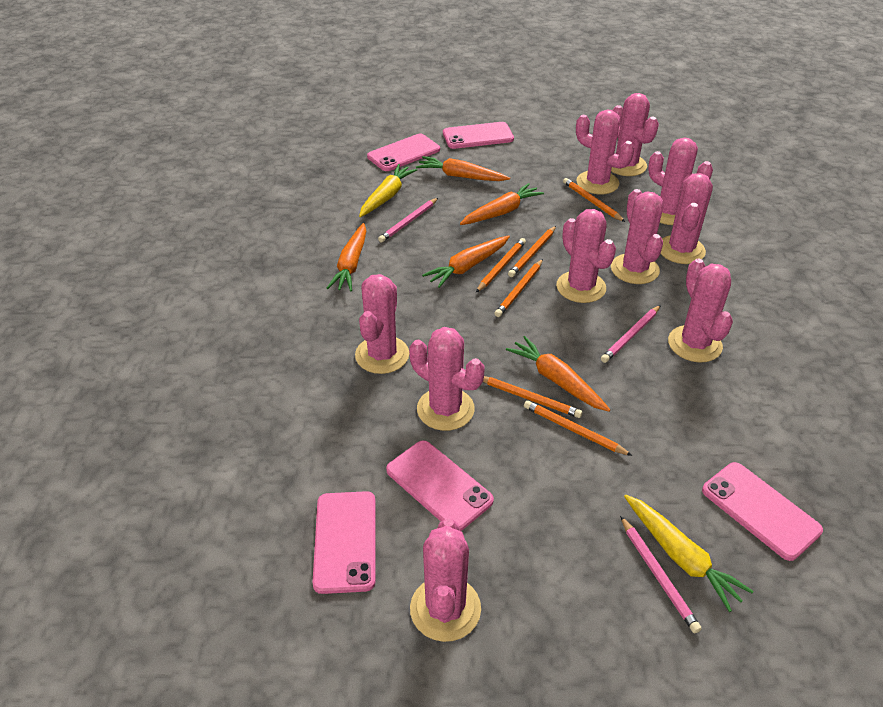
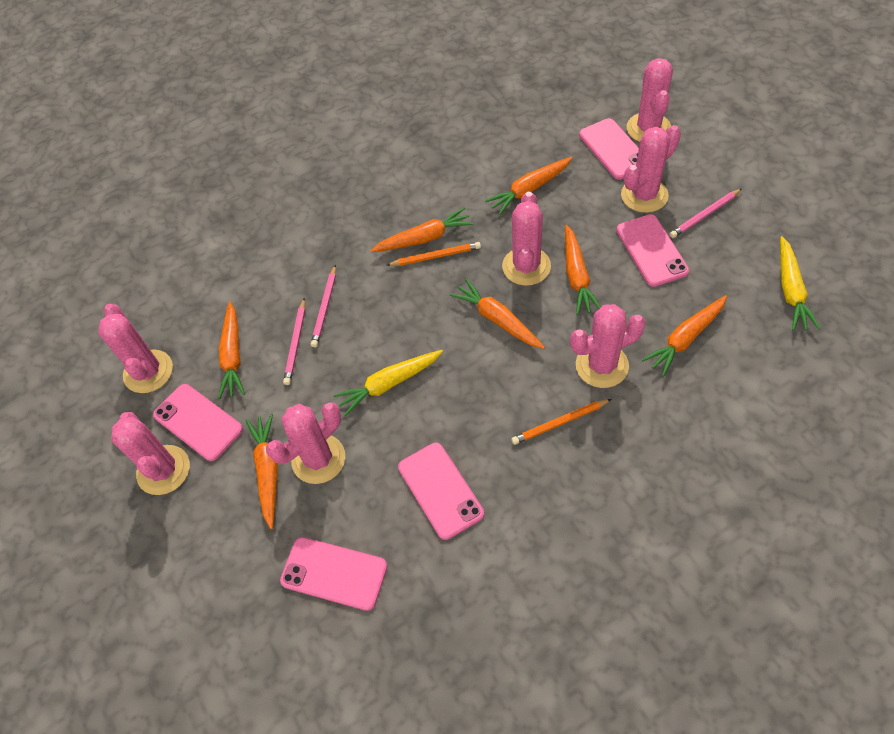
orange carrot: 5 -> 7
orange pencil: 6 -> 2
pink cactus: 10 -> 7

